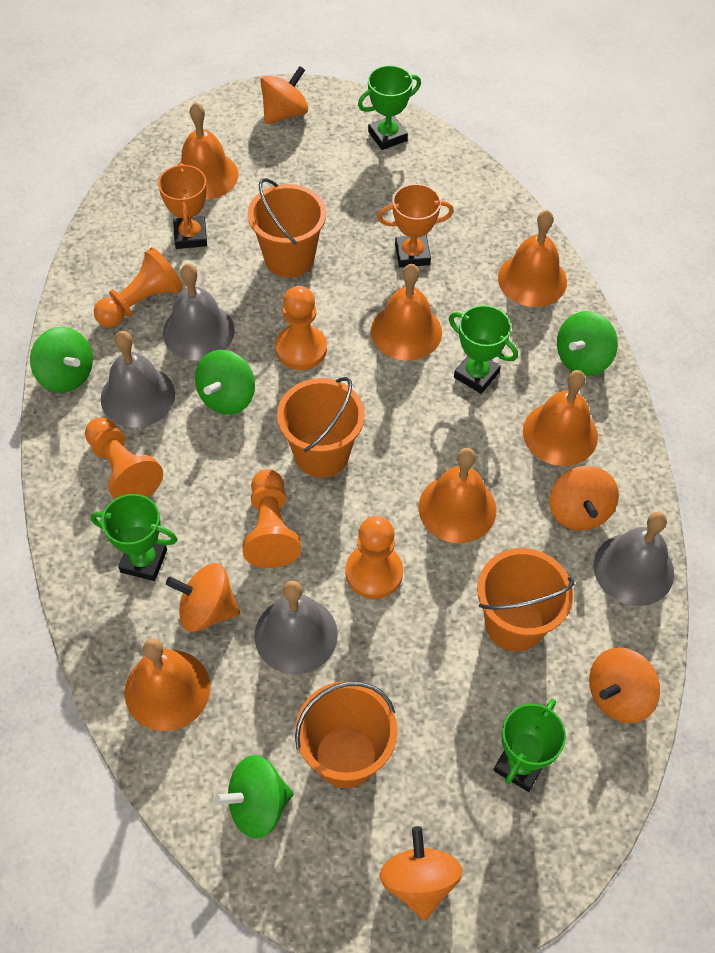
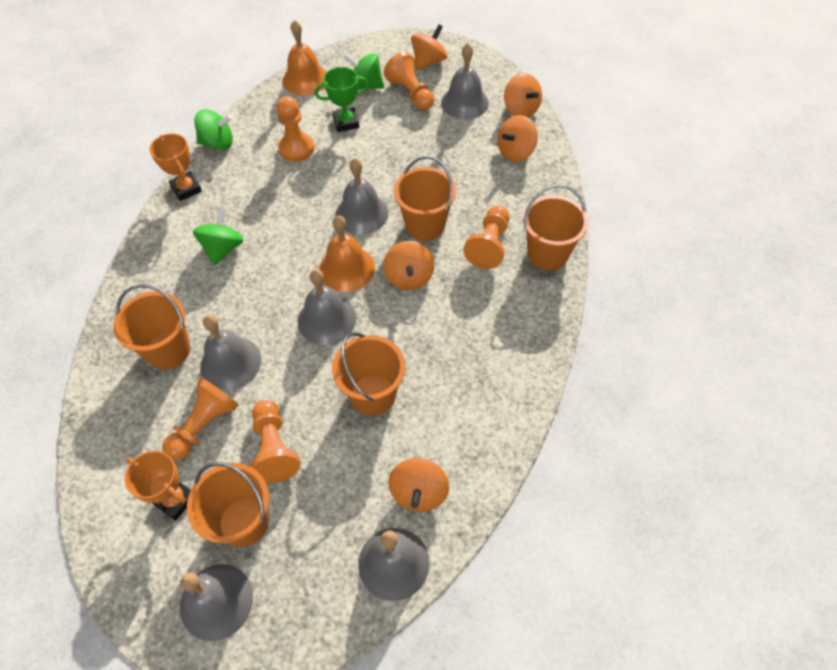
green spinning top: 4 -> 3
green trophy: 4 -> 1
grey bell: 4 -> 6
orange bell: 6 -> 2
orange bucket: 4 -> 5

